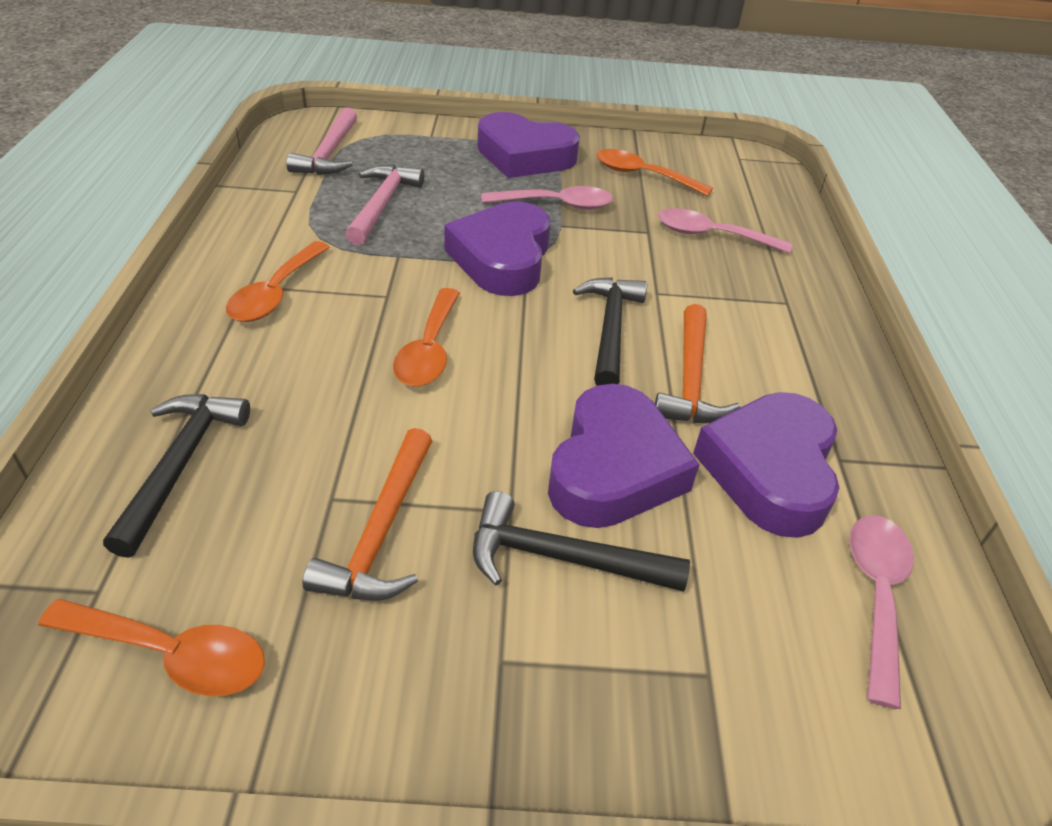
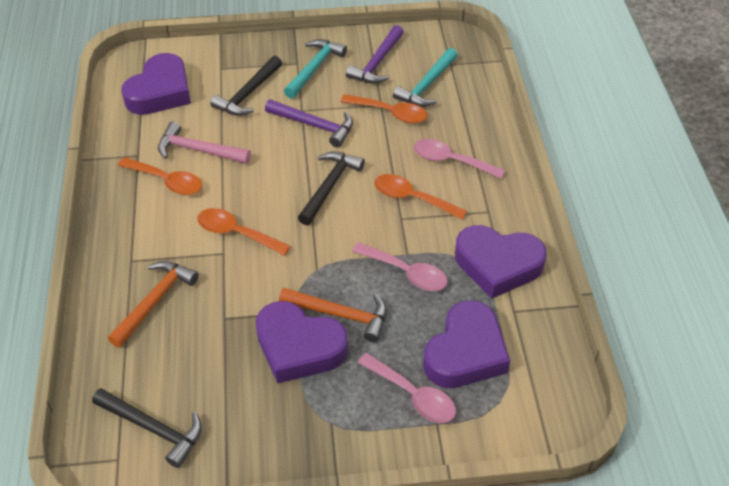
pink hammer: 2 -> 1
purple hammer: 0 -> 2
turquoise hammer: 0 -> 2

